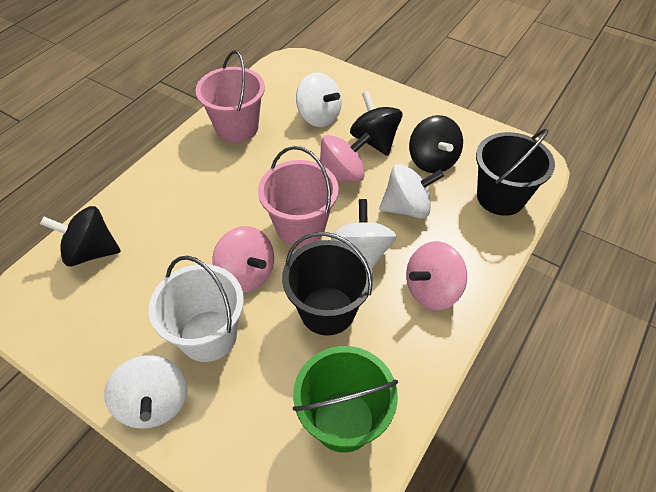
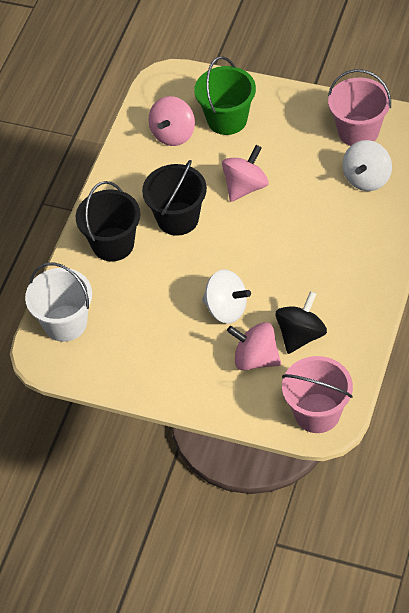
black spinning top: 3 -> 1
white spinning top: 4 -> 2

